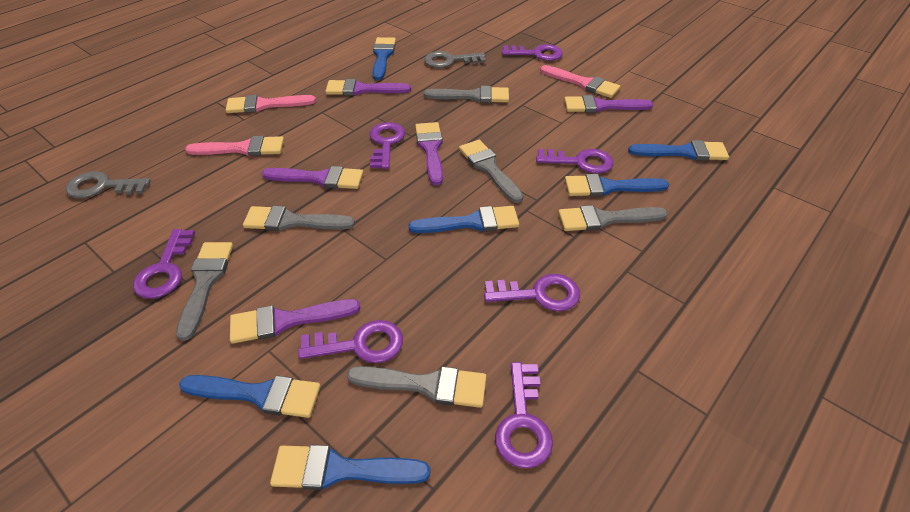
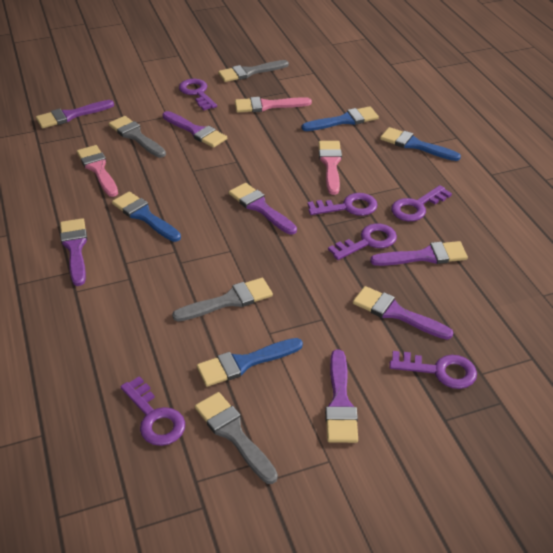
blue brush: 6 -> 4
grey brush: 6 -> 4
grey key: 2 -> 0
purple brush: 5 -> 7
purple key: 7 -> 6

